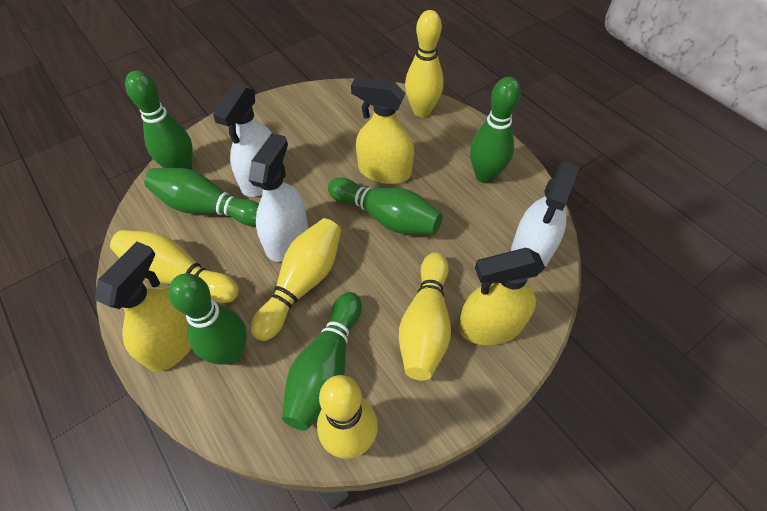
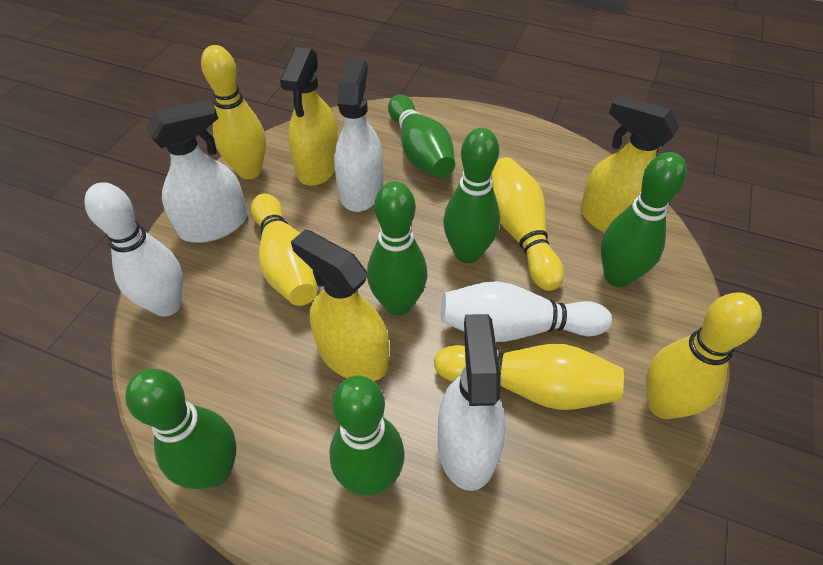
white bowling pin: 0 -> 2

